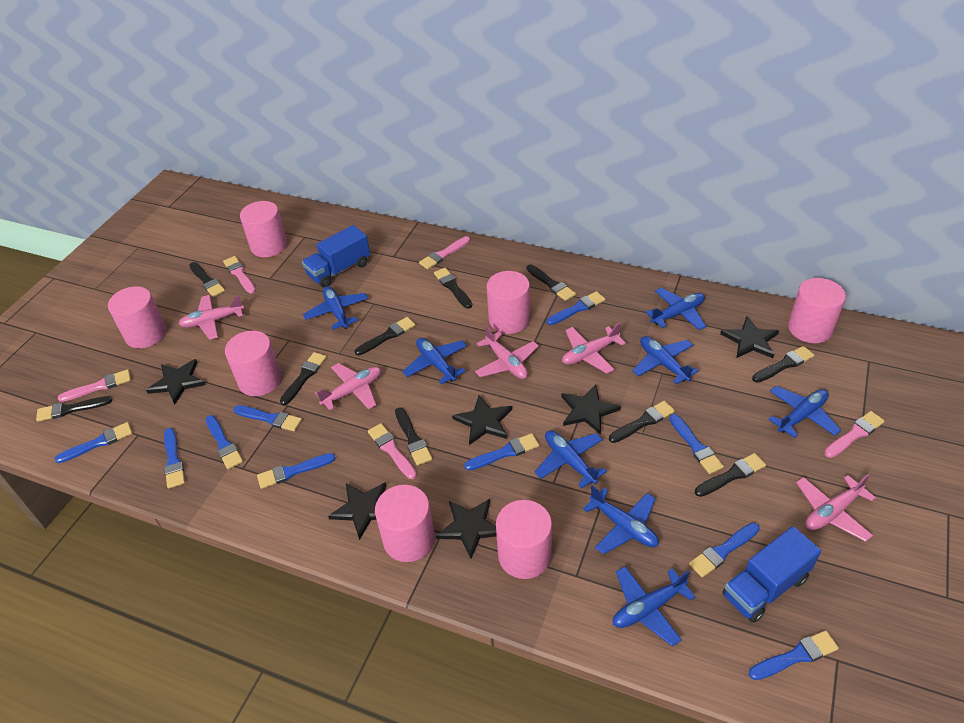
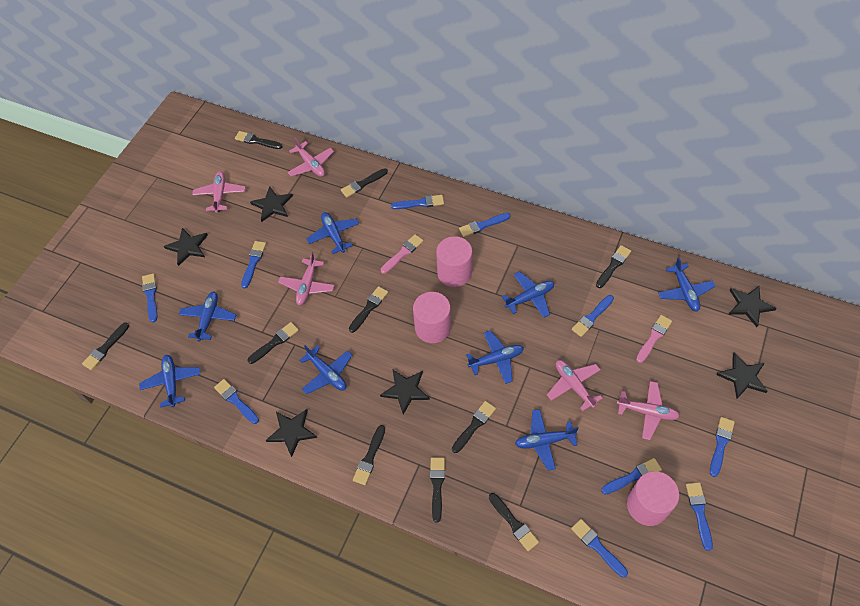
blue truck: 2 -> 0
pink brush: 5 -> 2
pink cylinder: 7 -> 3

